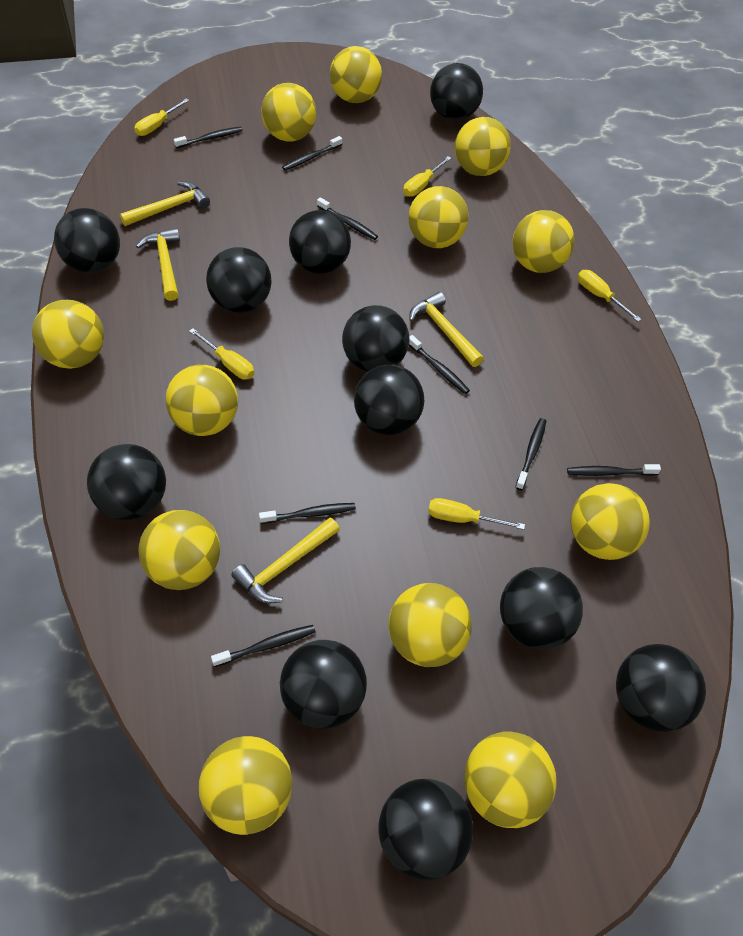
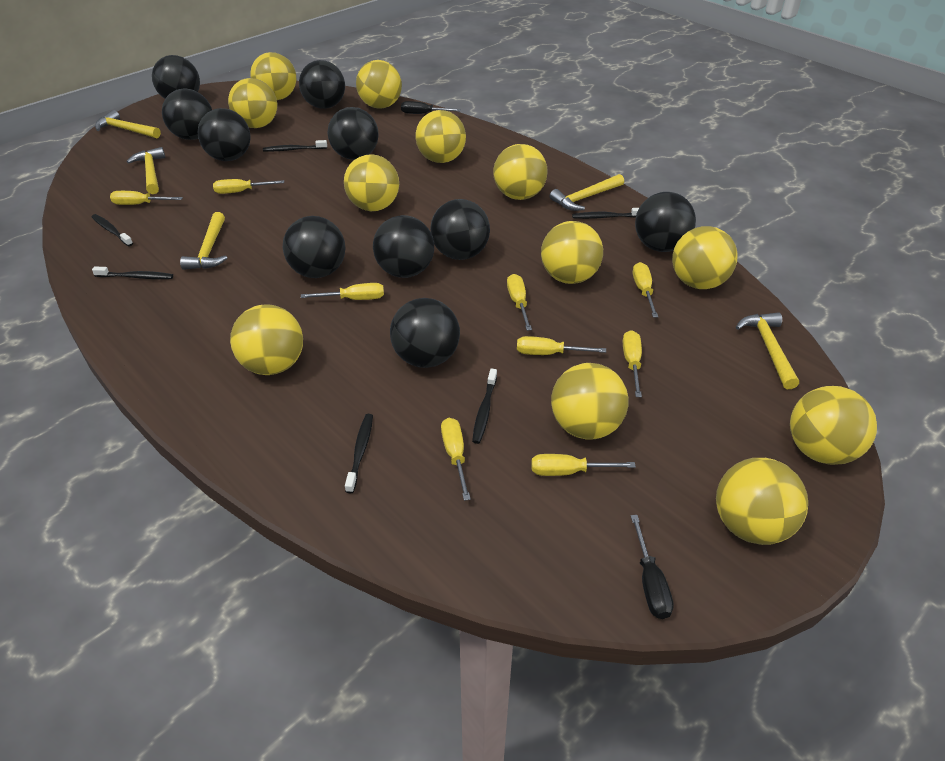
black ball: 11 -> 10
black screwdriver: 0 -> 2
black toothbrush: 8 -> 6
yellow hammer: 4 -> 5
yellow screwdriver: 5 -> 9

